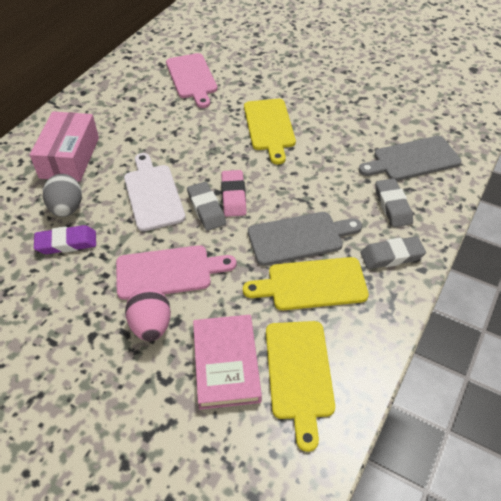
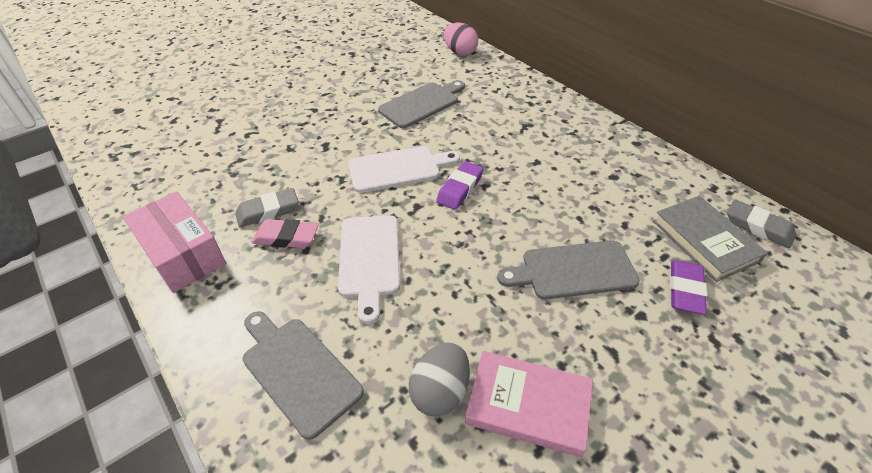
grey book: 0 -> 1
grey cutting board: 2 -> 3
grey eraser: 3 -> 2
pink cutting board: 2 -> 0
purple eraser: 1 -> 2
white cutting board: 1 -> 2
yellow cutting board: 3 -> 0

